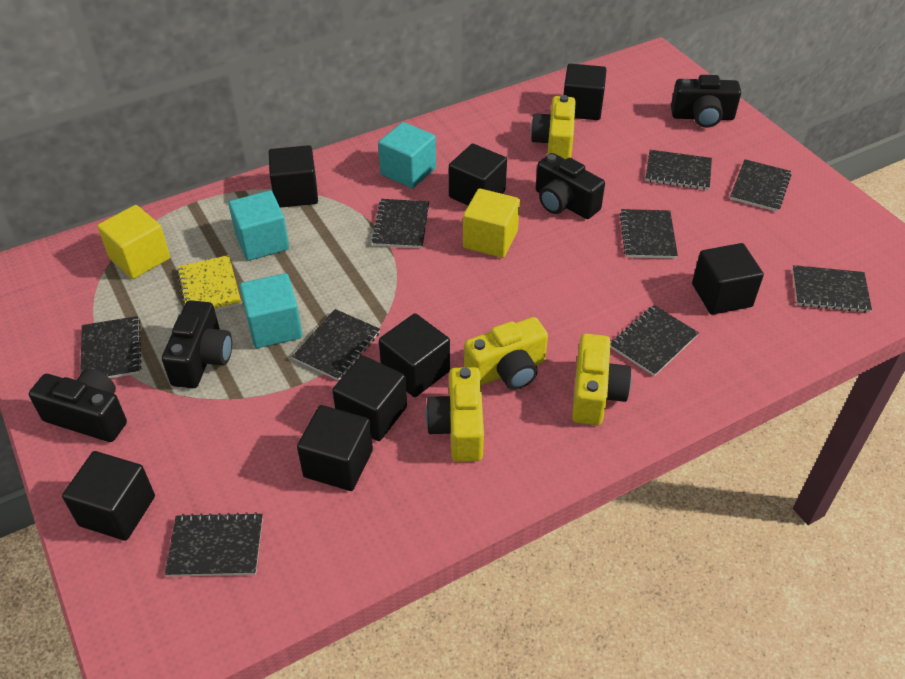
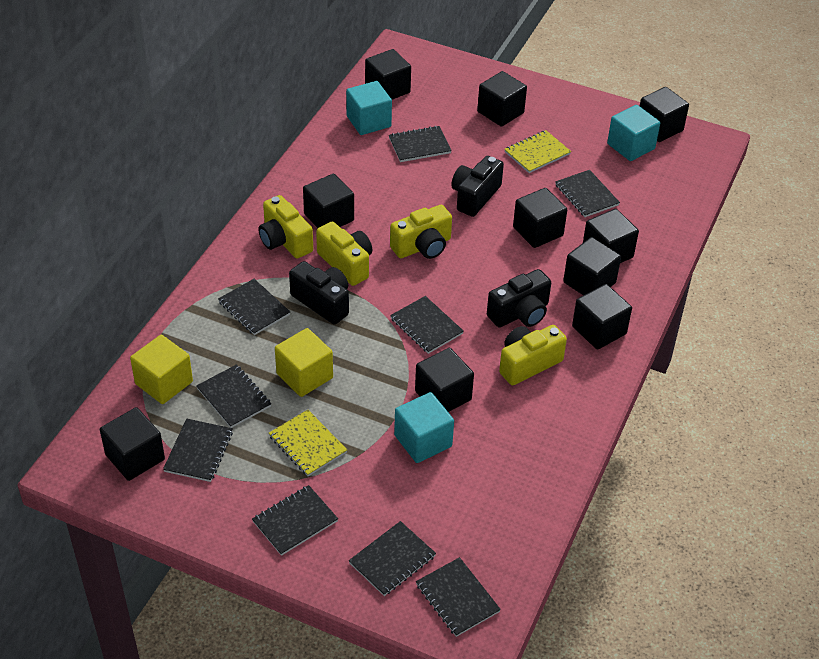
black camera: 4 -> 3
black cube: 8 -> 10
yellow notebook: 1 -> 2

